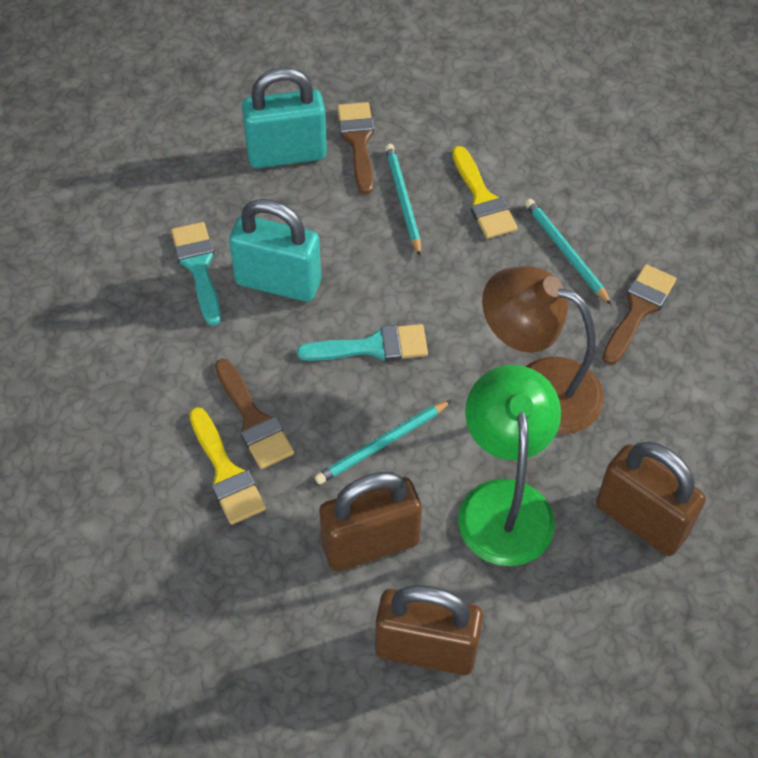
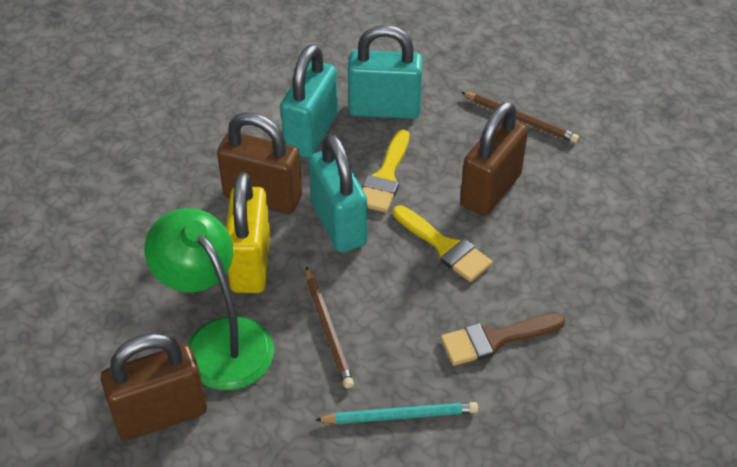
brown brush: 3 -> 1
brown lamp: 1 -> 0
brown pencil: 0 -> 2
turquoise brush: 2 -> 0
turquoise padlock: 2 -> 3
turquoise pencil: 3 -> 1
yellow padlock: 0 -> 1

